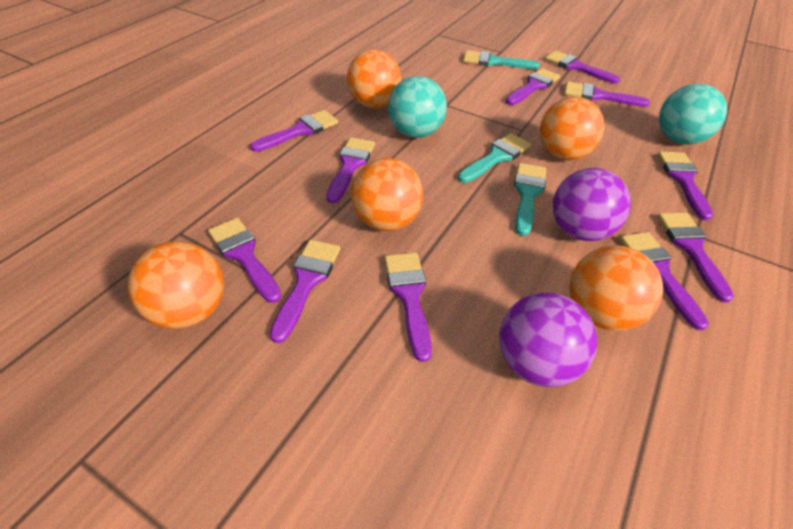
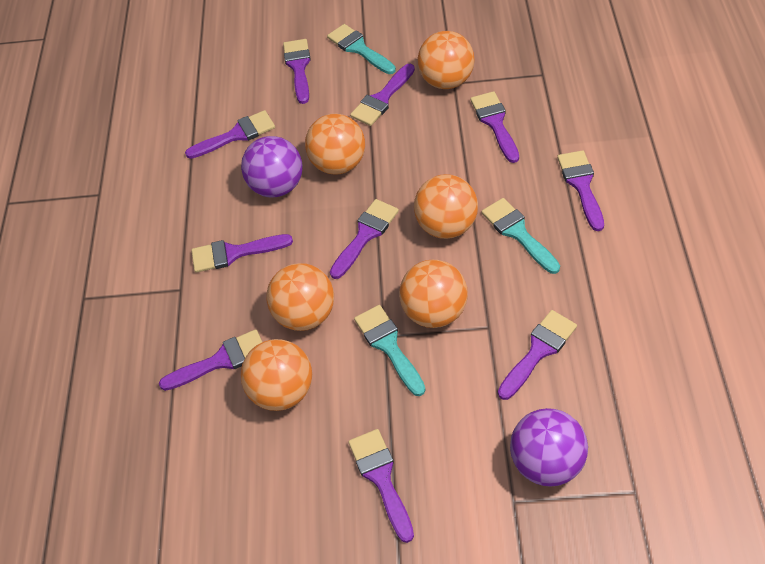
orange ball: 5 -> 6
purple brush: 11 -> 10
turquoise ball: 2 -> 0

